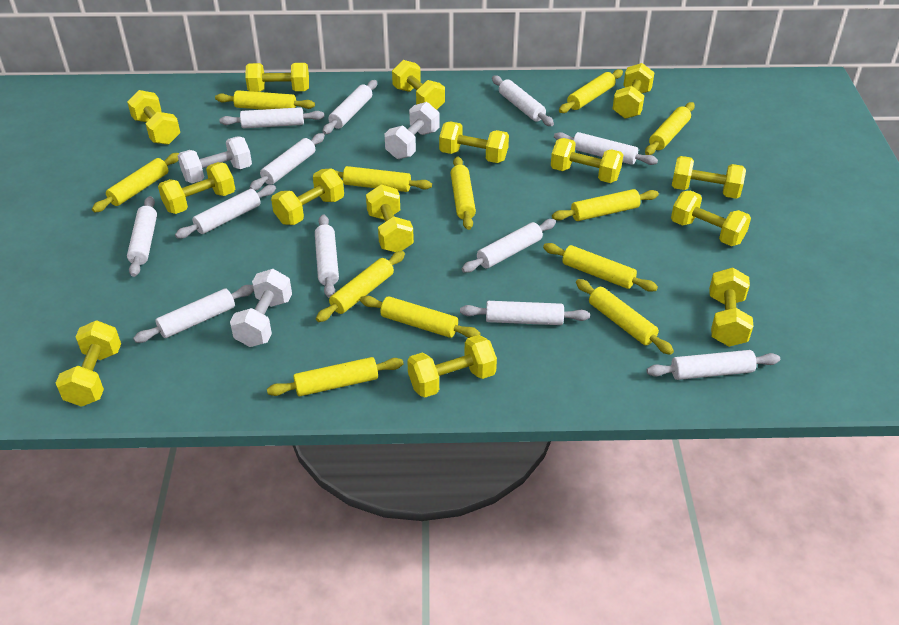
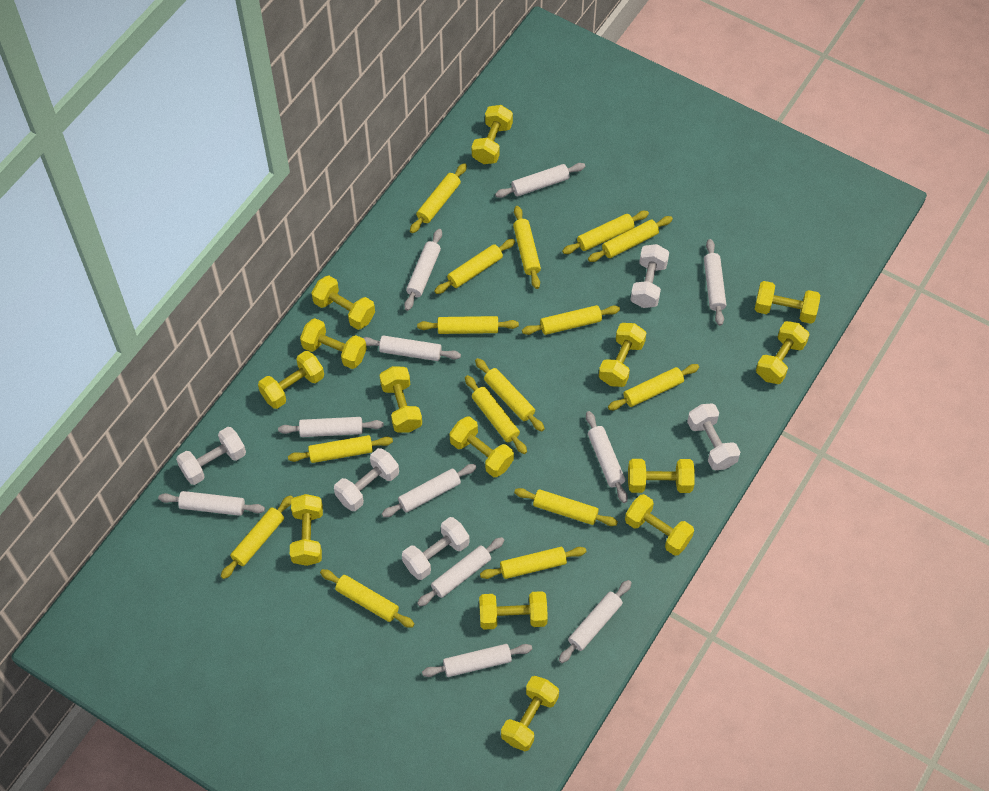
white dumbbell: 3 -> 5
white rolling pin: 12 -> 11
yellow rolling pin: 12 -> 15

